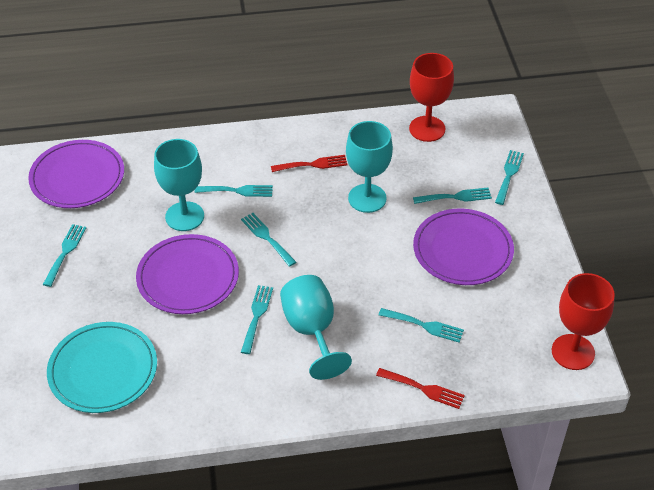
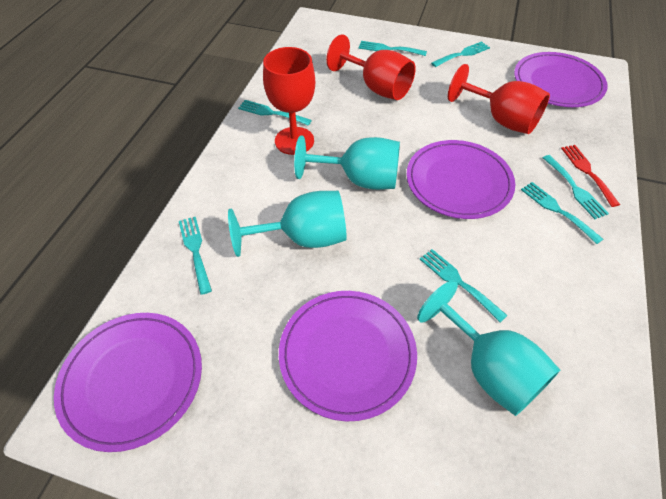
purple plate: 3 -> 4
red fork: 2 -> 1
red goblet: 2 -> 3
turquoise plate: 1 -> 0

